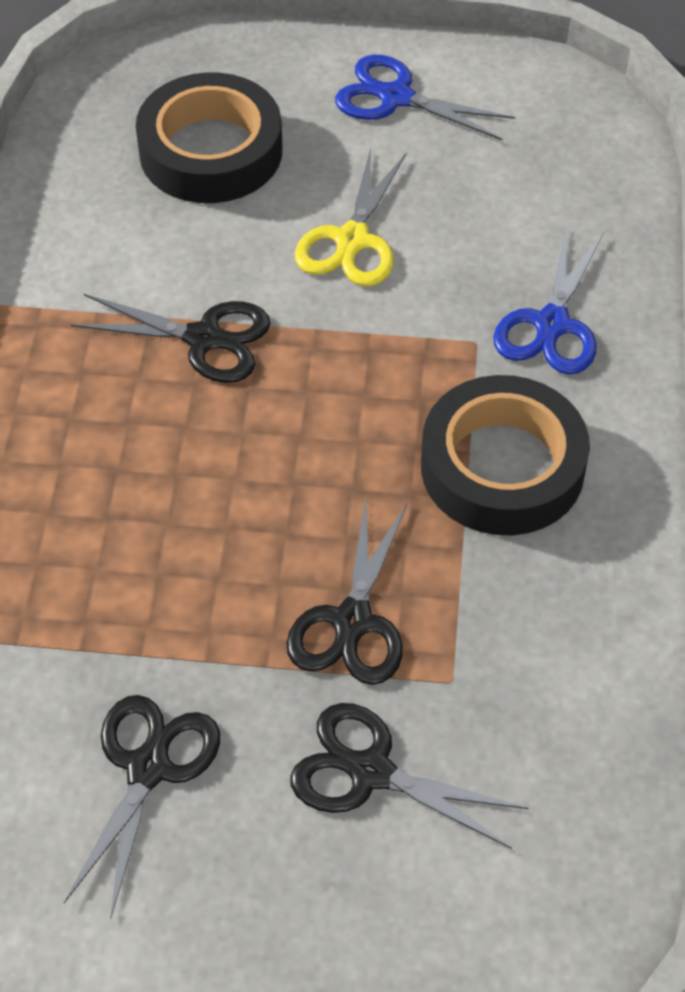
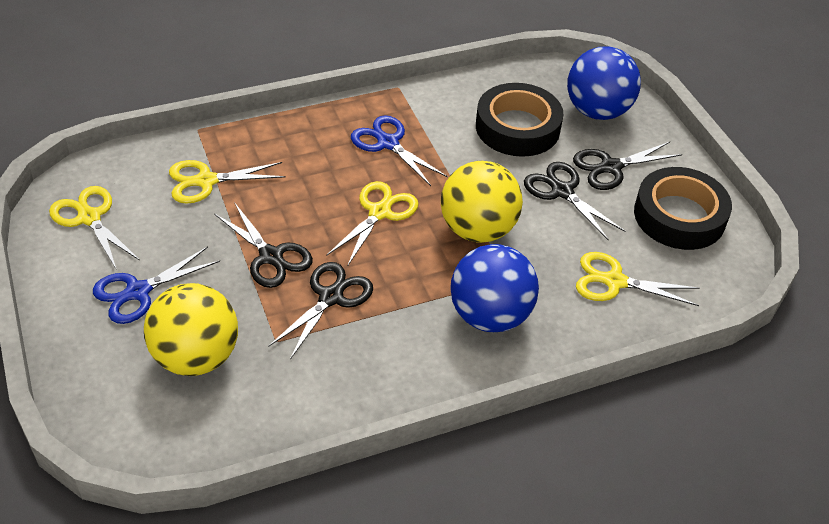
blue ball: 0 -> 2
yellow ball: 0 -> 2
yellow scissors: 1 -> 4

